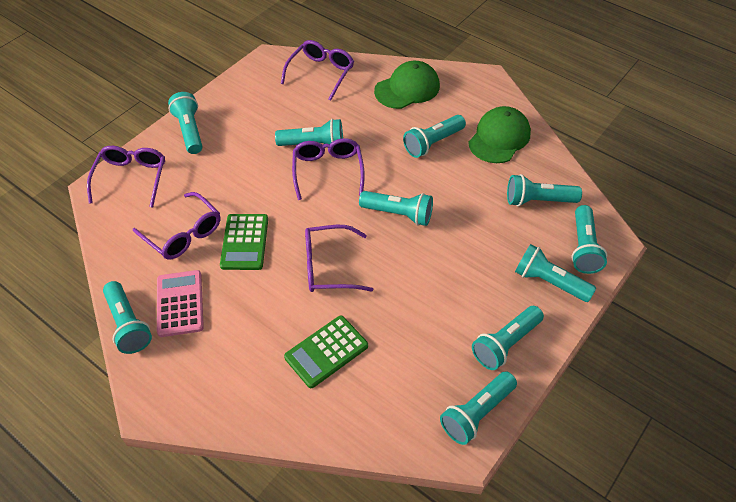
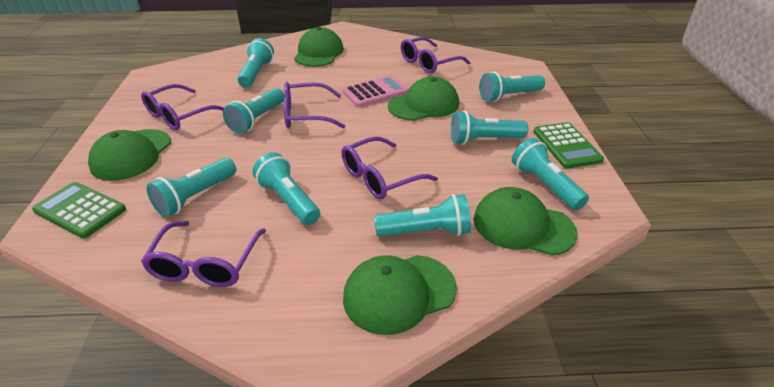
green cap: 2 -> 5
turquoise flashlight: 10 -> 8

